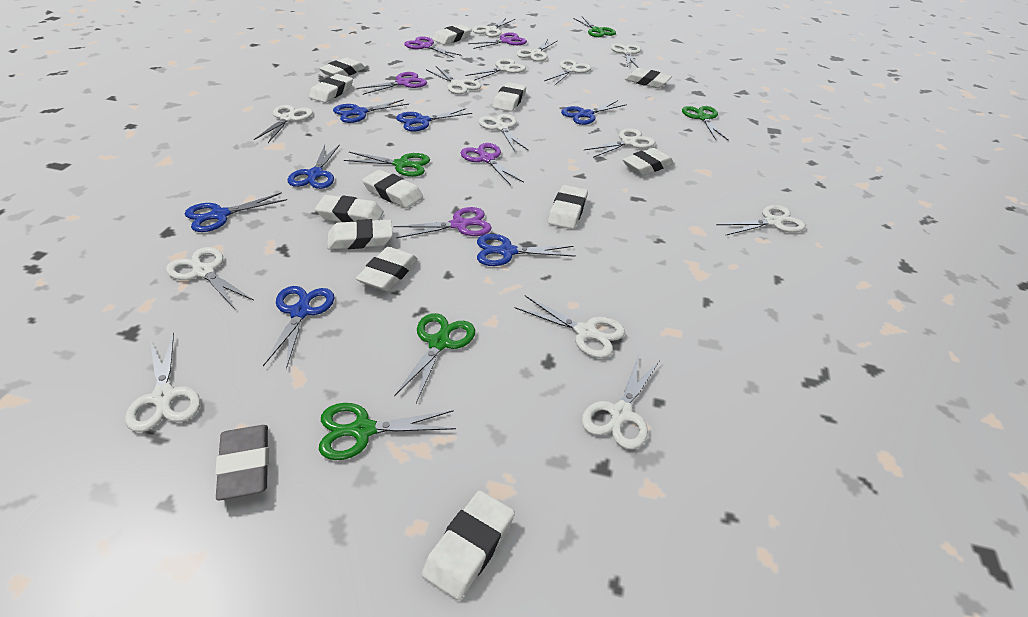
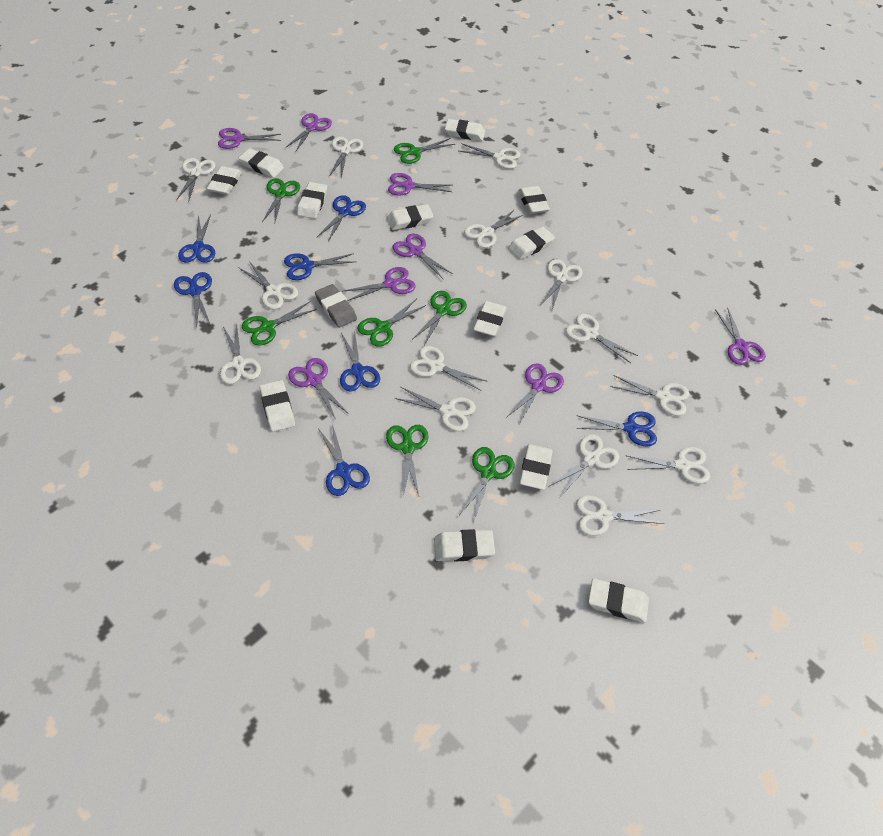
green scissors: 5 -> 7
purple scissors: 5 -> 8

